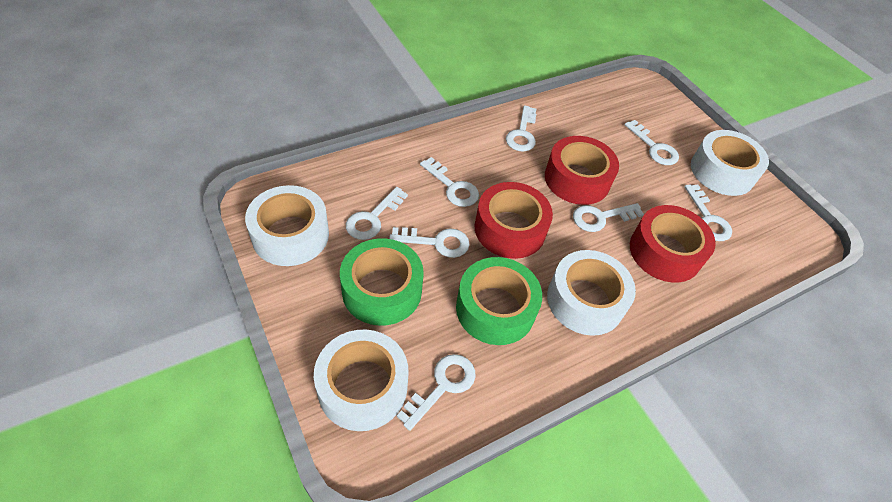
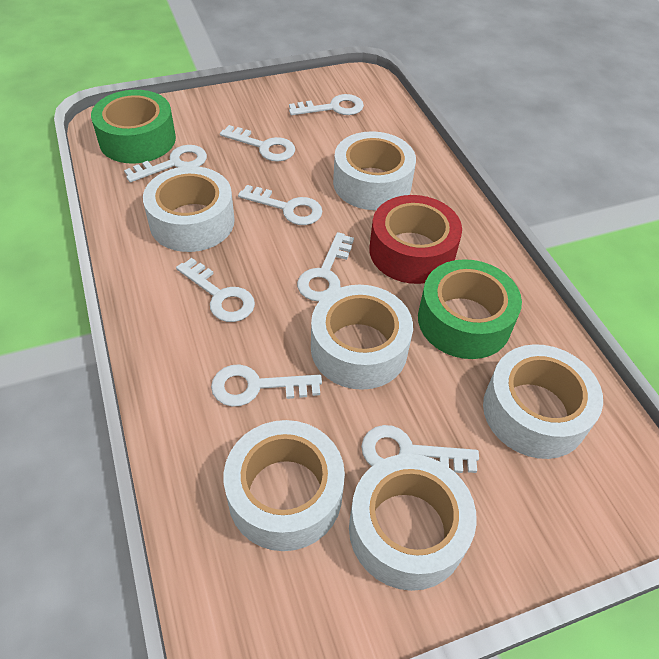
red tape: 3 -> 1
white tape: 4 -> 6

